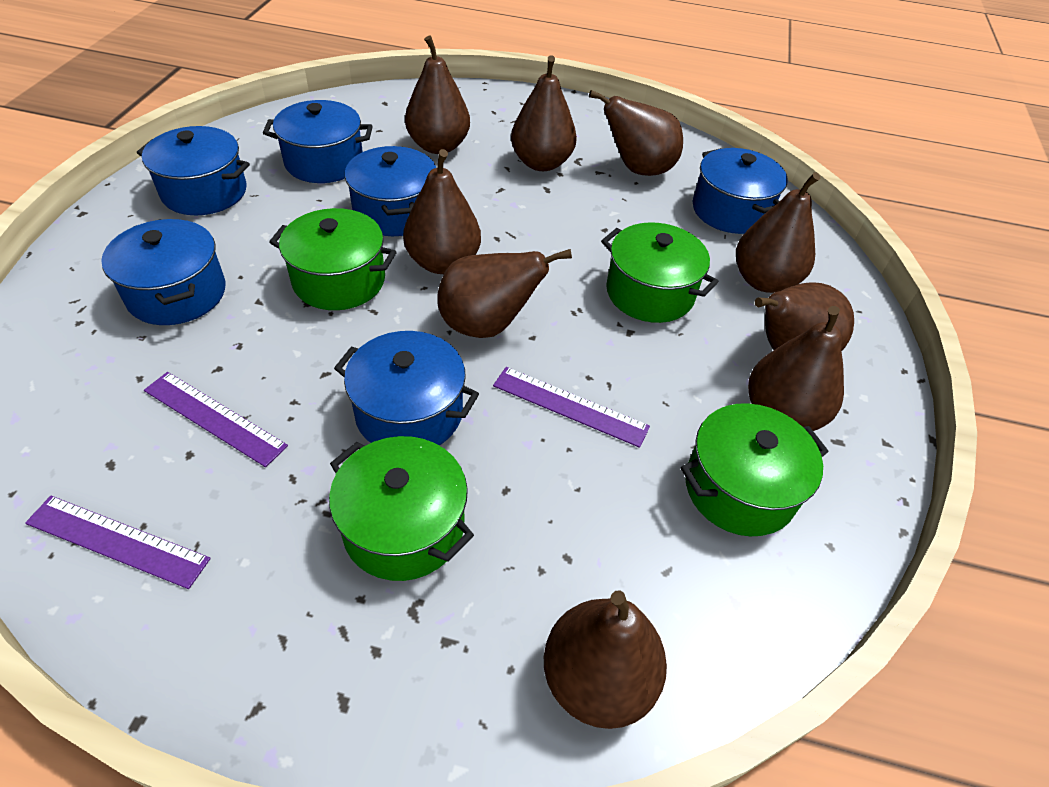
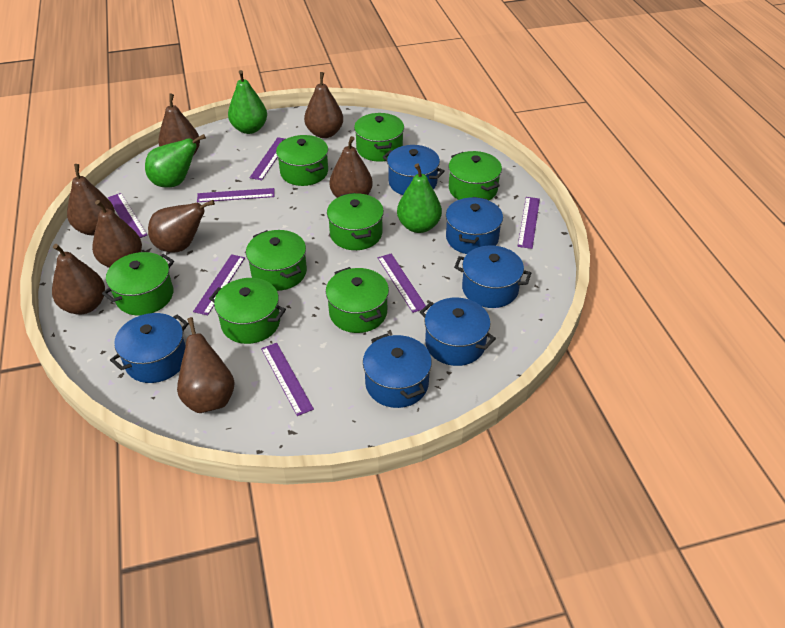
brown pear: 9 -> 8
green pear: 0 -> 3
green pot: 4 -> 8
purple ruler: 3 -> 7

